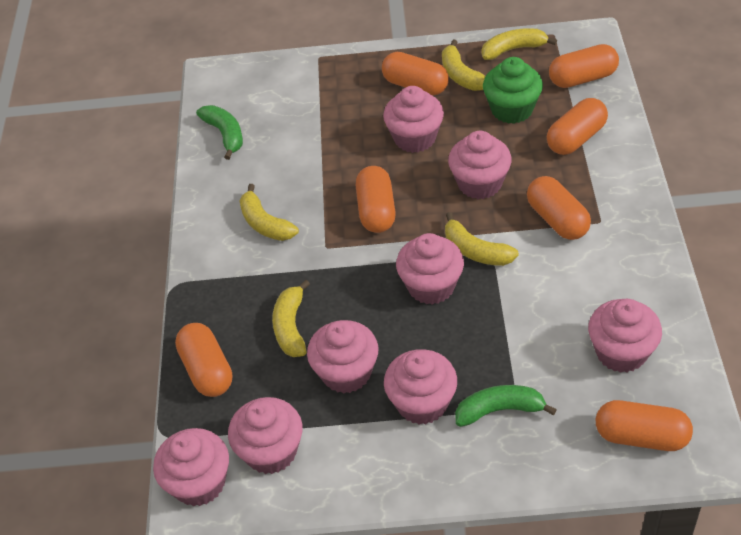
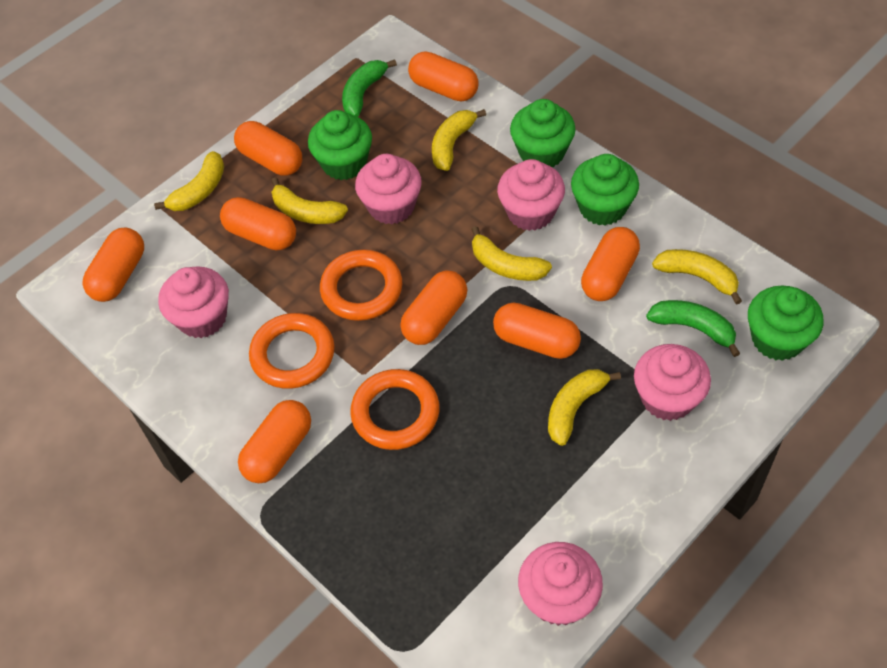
green cupcake: 1 -> 4
orange capsule: 7 -> 8
orange ring: 0 -> 3
pink cupcake: 8 -> 5
yellow banana: 5 -> 6

